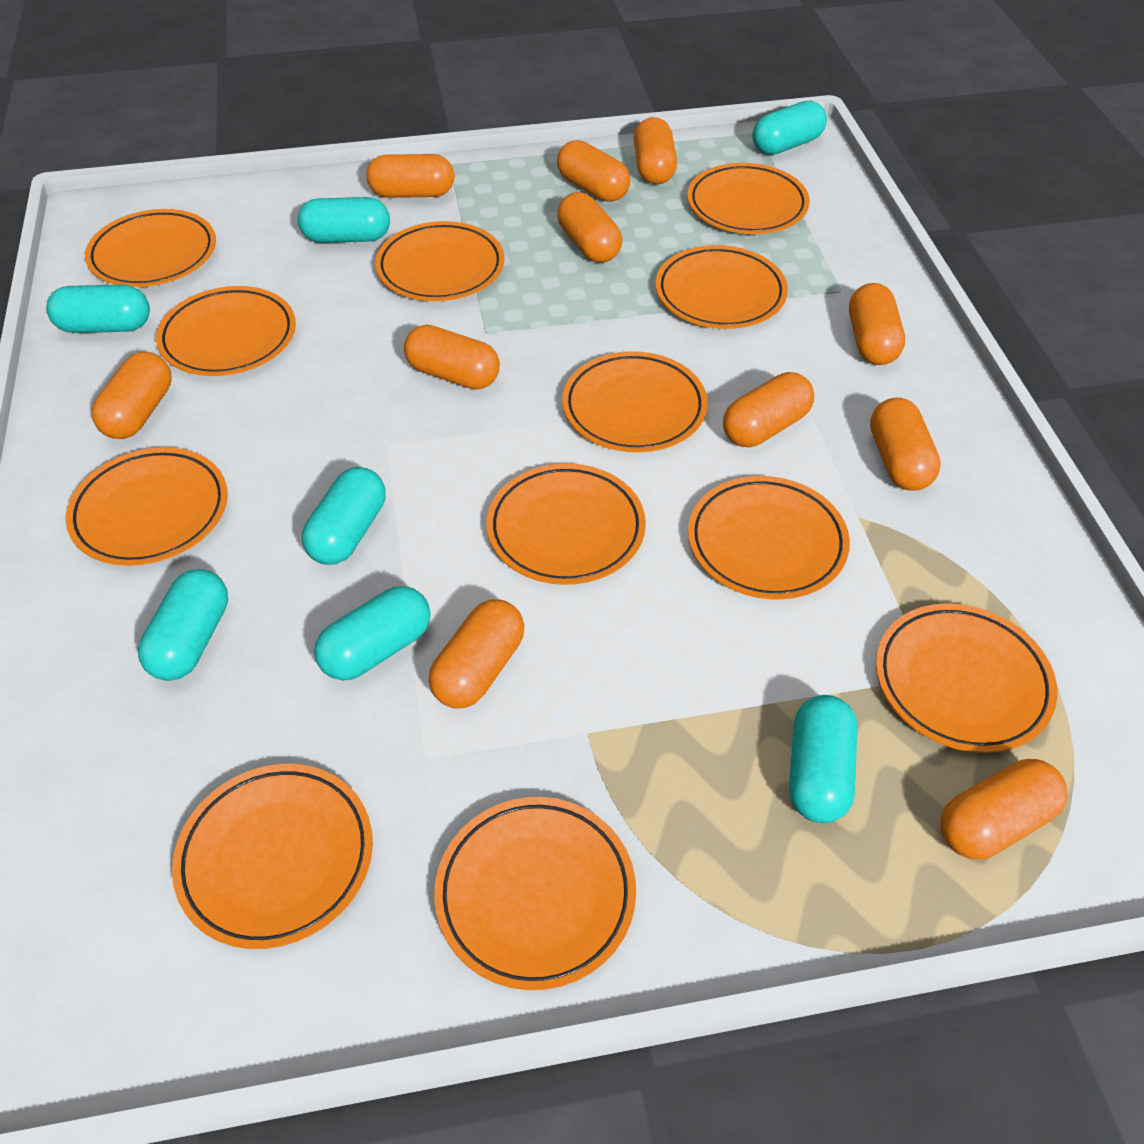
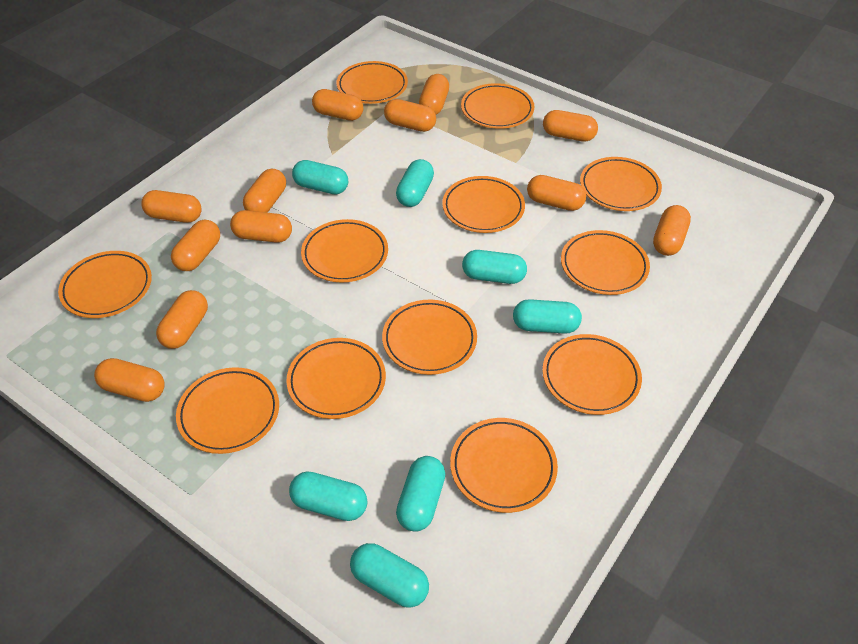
orange capsule: 11 -> 12

